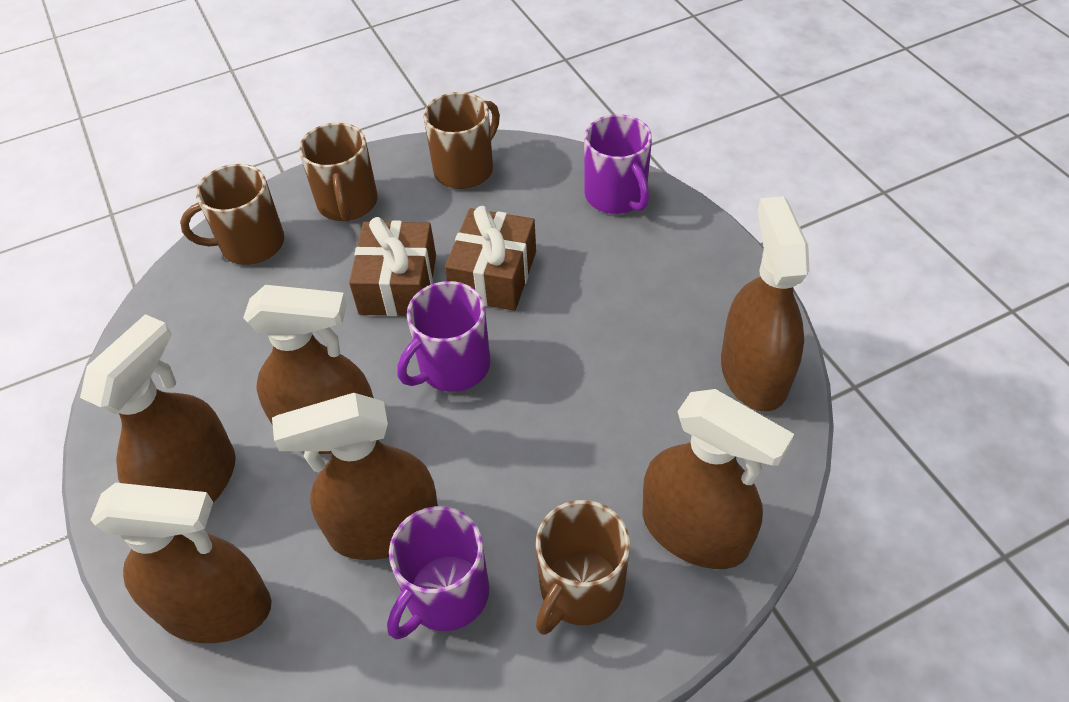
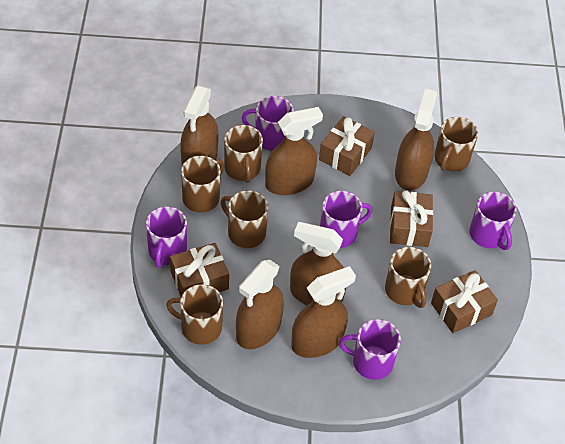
brown gift: 2 -> 4
brown mug: 4 -> 6
purple mug: 3 -> 5

